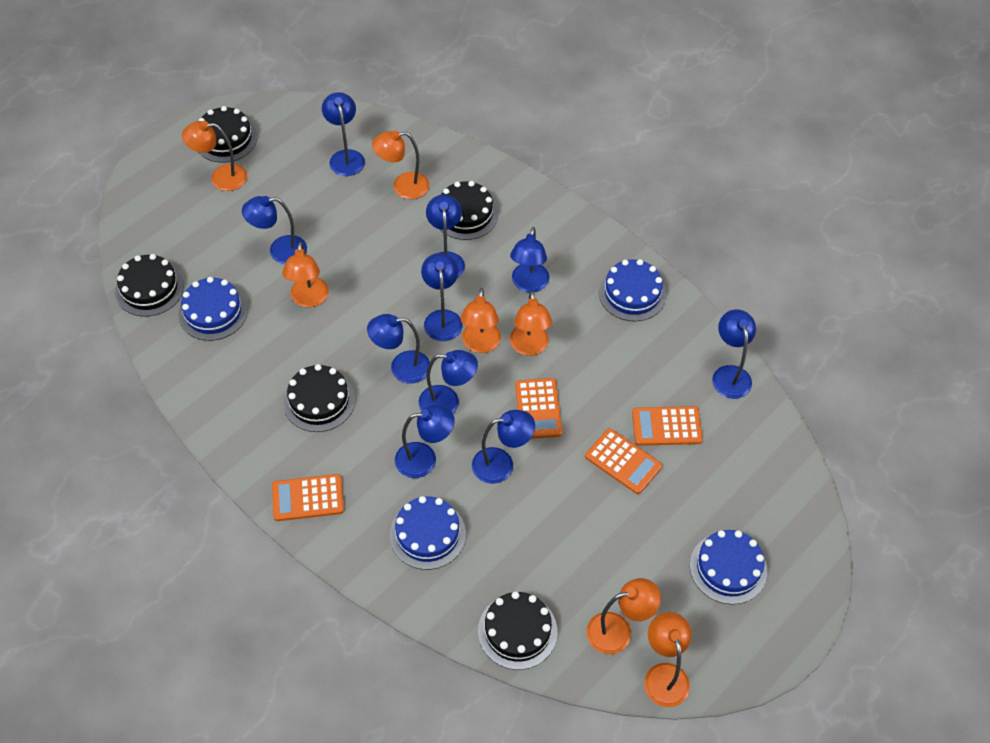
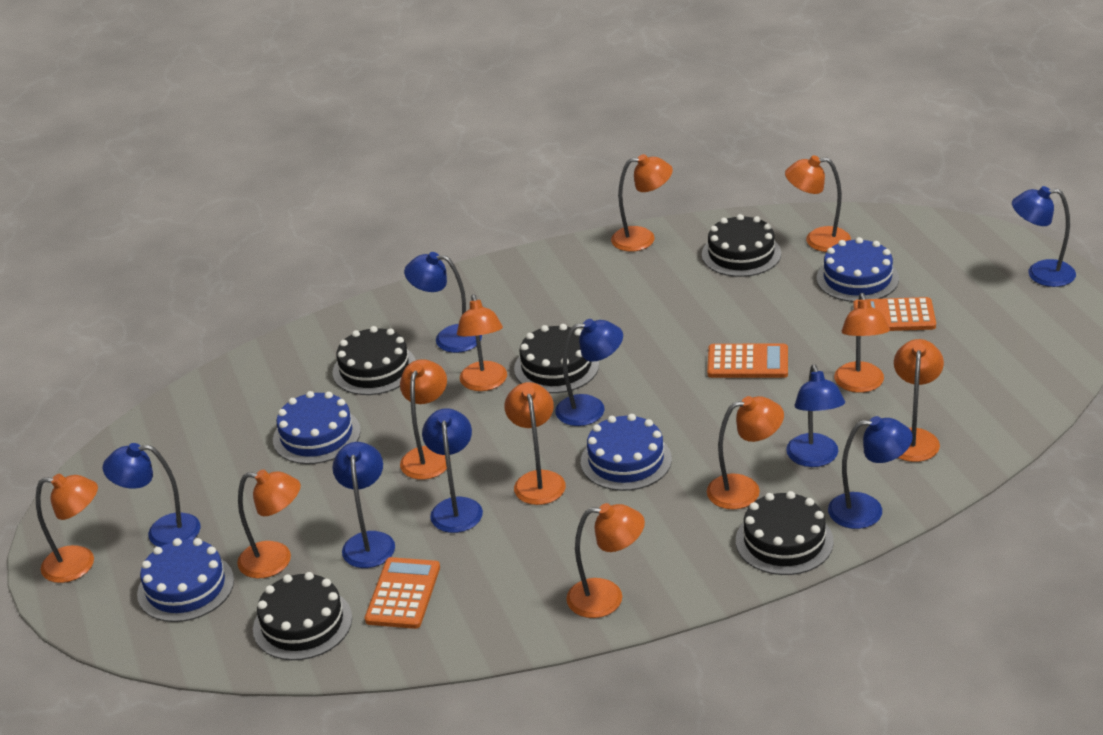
blue lamp: 10 -> 8
orange calculator: 4 -> 3
orange lamp: 7 -> 11

